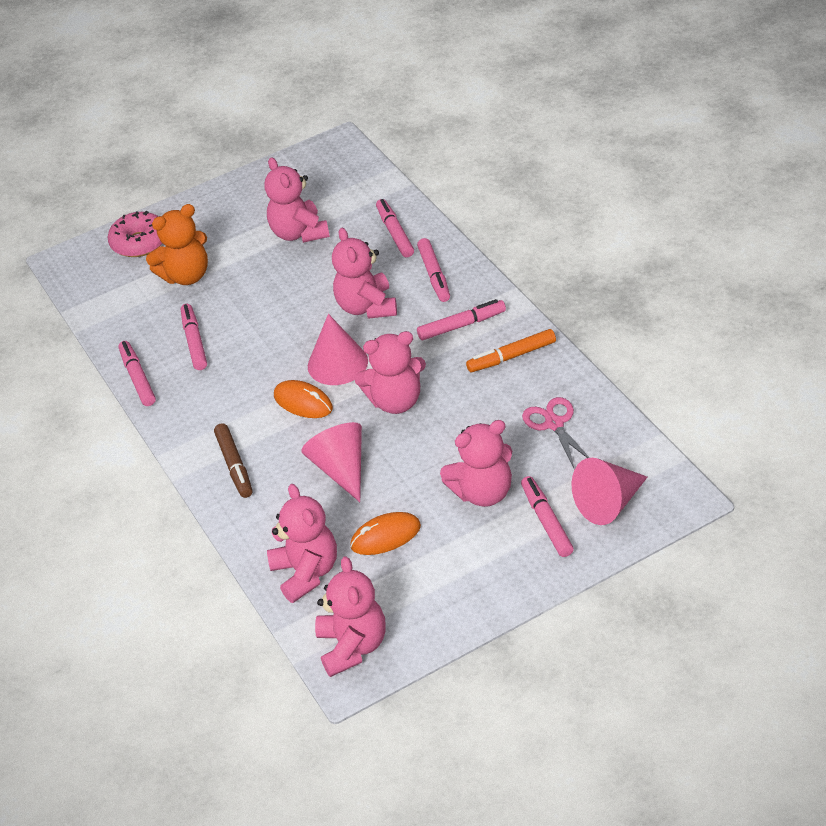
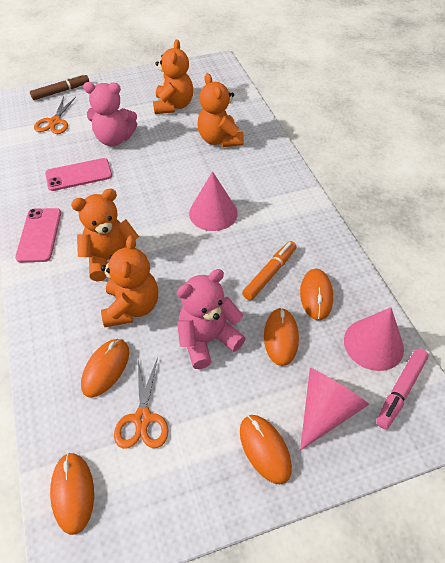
orange mouse: 2 -> 5
orange scissors: 0 -> 2
orange teddy bear: 1 -> 4
pink donut: 1 -> 0
pink marker: 6 -> 1
pink phone: 0 -> 2
pink scissors: 1 -> 0
pink teddy bear: 6 -> 2

